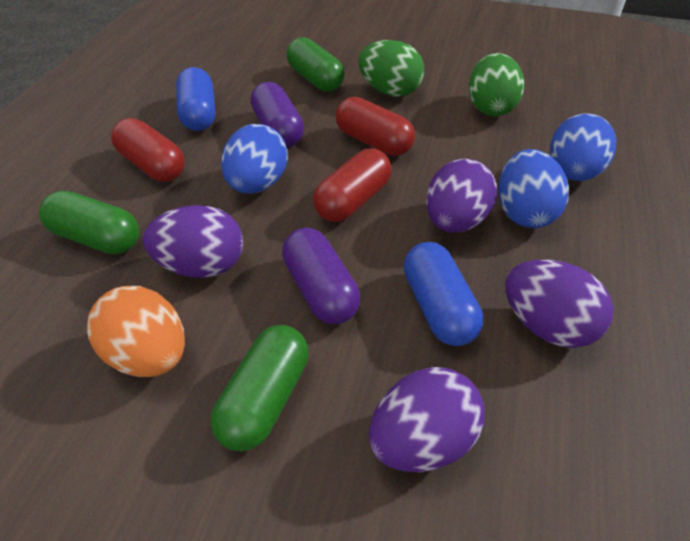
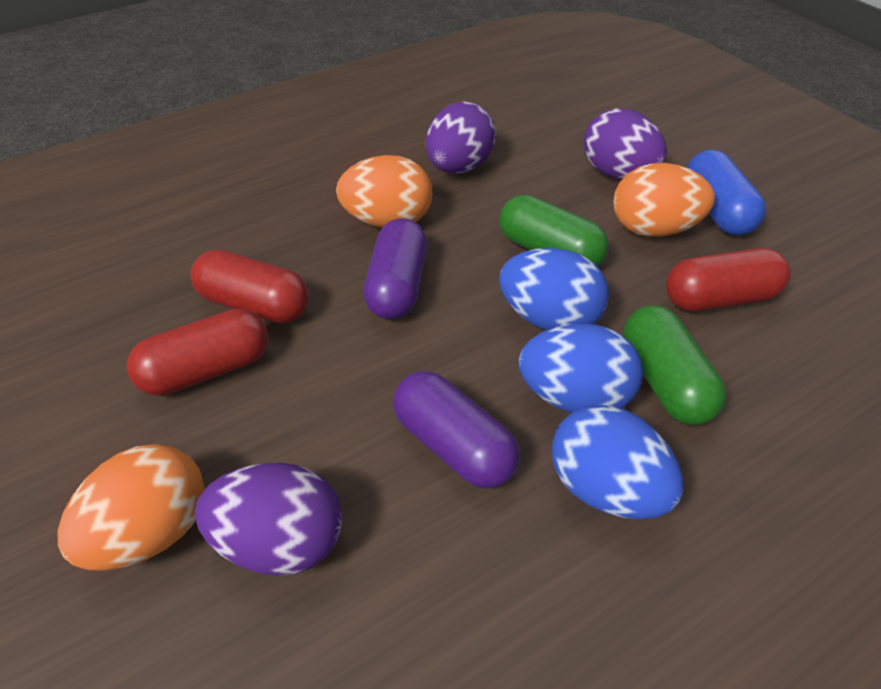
blue capsule: 2 -> 1
green capsule: 3 -> 2
green egg: 2 -> 0
orange egg: 1 -> 3
purple egg: 4 -> 3

